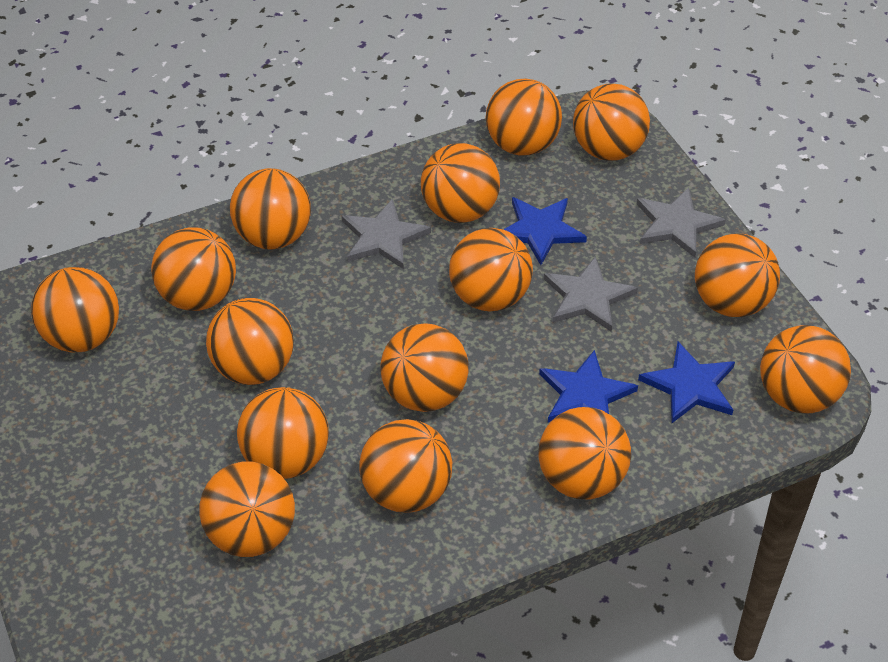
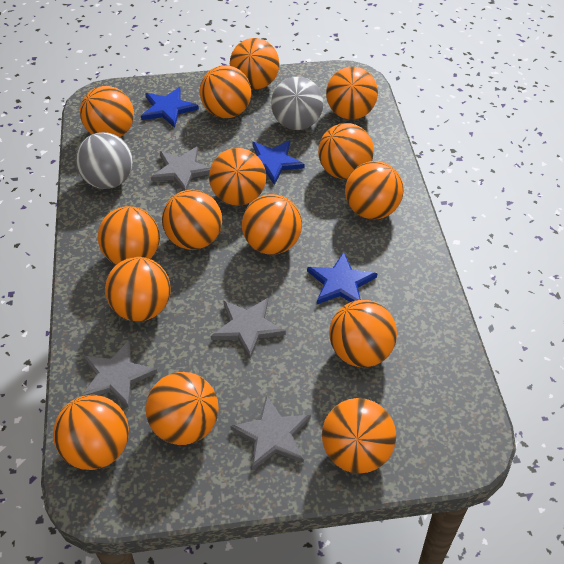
grey ball: 0 -> 2
grey star: 3 -> 4

